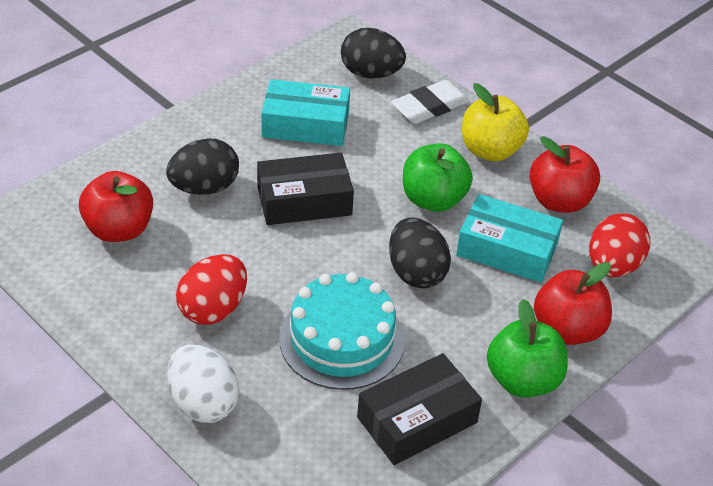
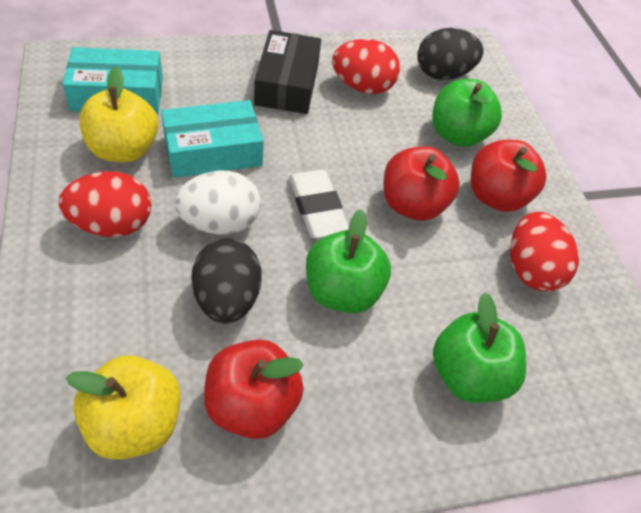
black box: 2 -> 1
black egg: 3 -> 2
green apple: 2 -> 3
red egg: 2 -> 3
turquoise cake: 1 -> 0
yellow apple: 1 -> 2

